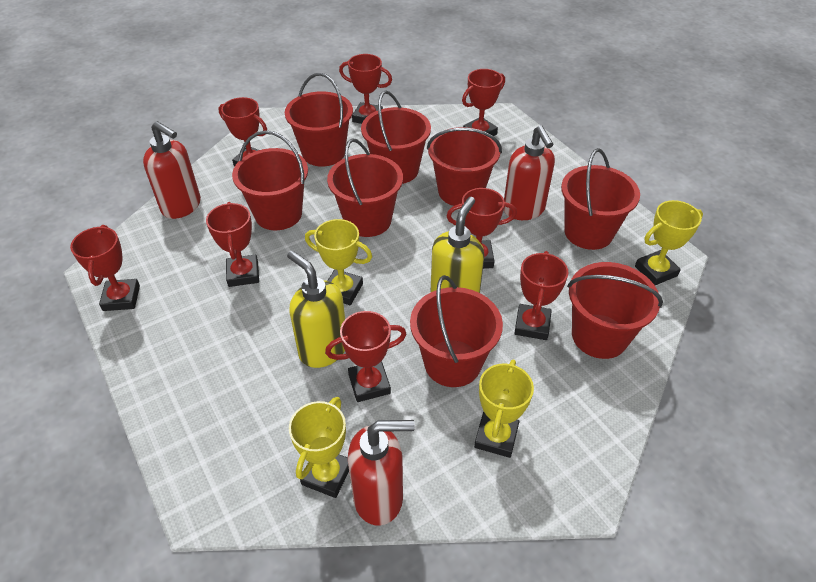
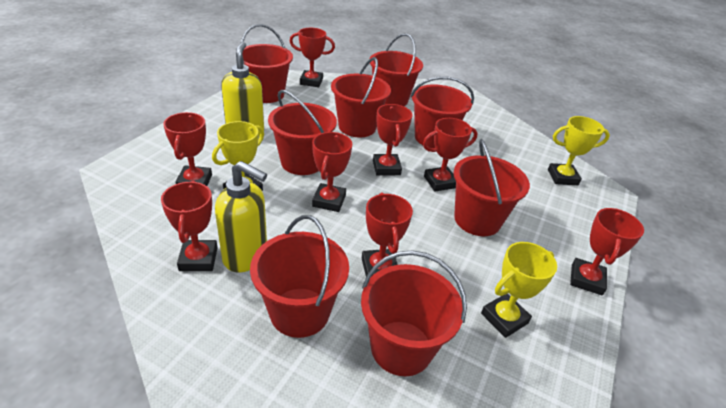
red soap dispenser: 3 -> 0
yellow trophy: 4 -> 3

